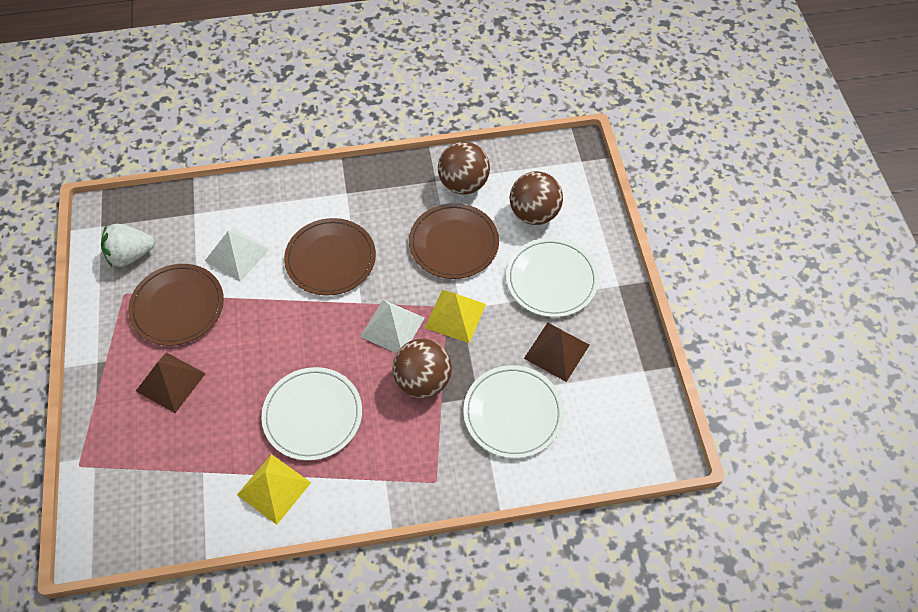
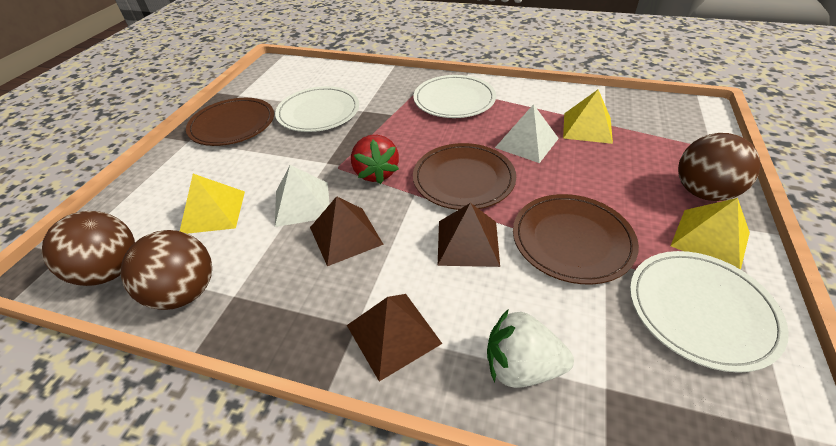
brown pyramid: 2 -> 3
red strawberry: 0 -> 1
yellow pyramid: 2 -> 3

